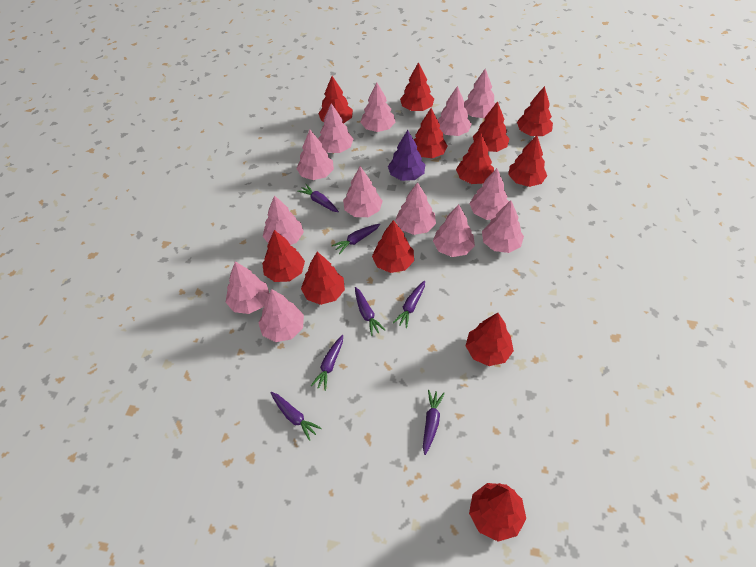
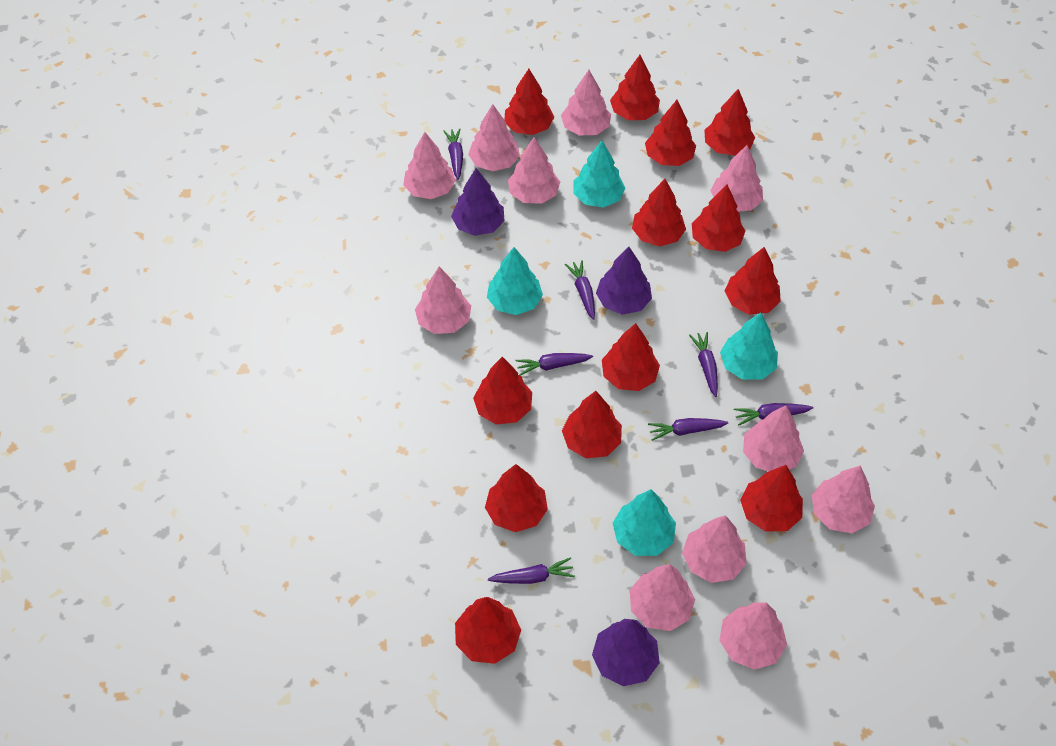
pink tree: 13 -> 11
purple tree: 1 -> 3
red tree: 12 -> 13
turquoise tree: 0 -> 4

